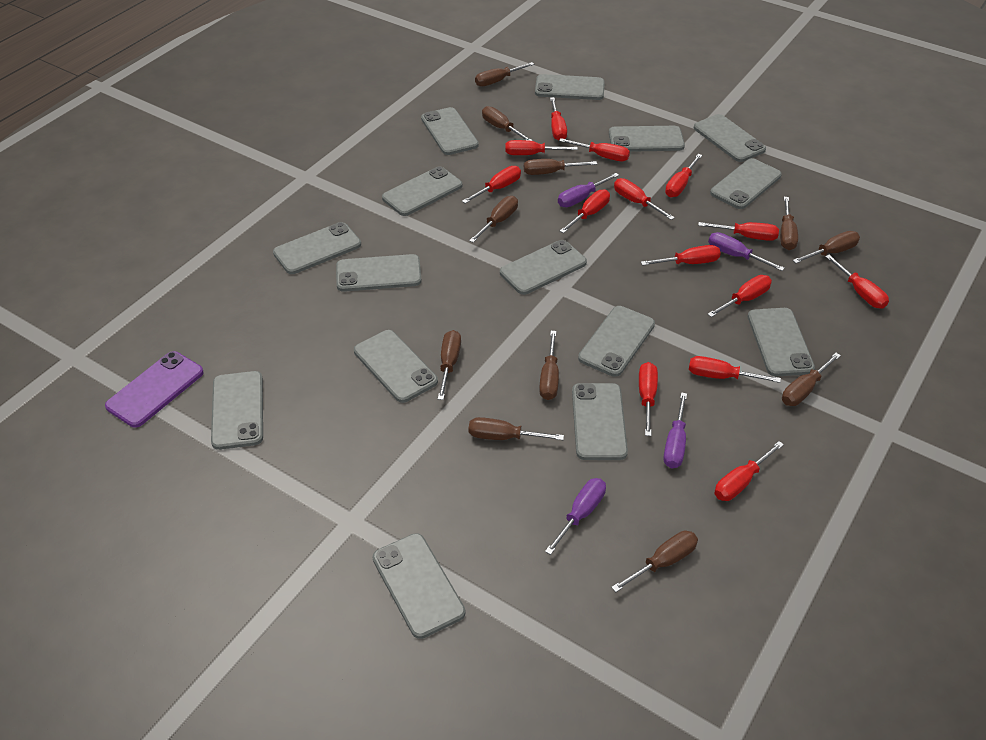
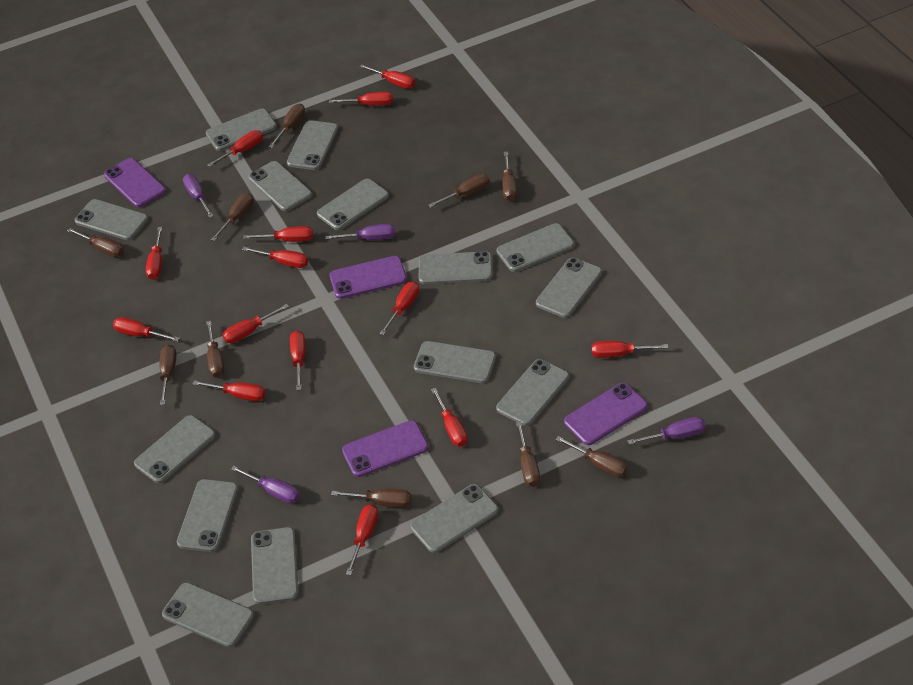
brown screwdriver: 11 -> 10
purple phone: 1 -> 4

